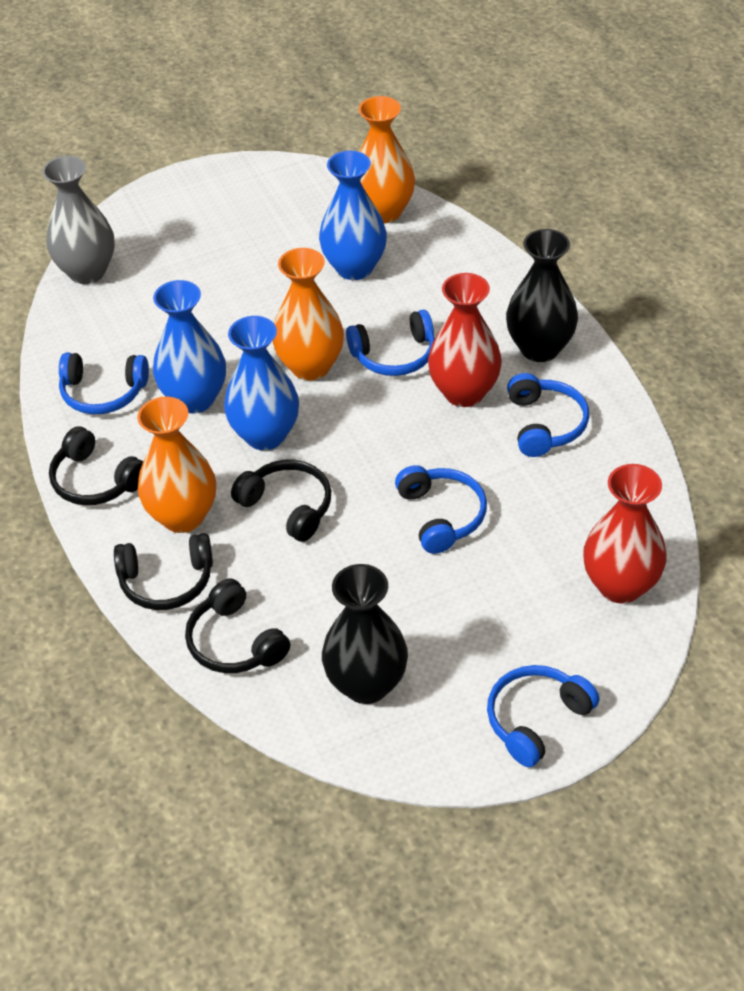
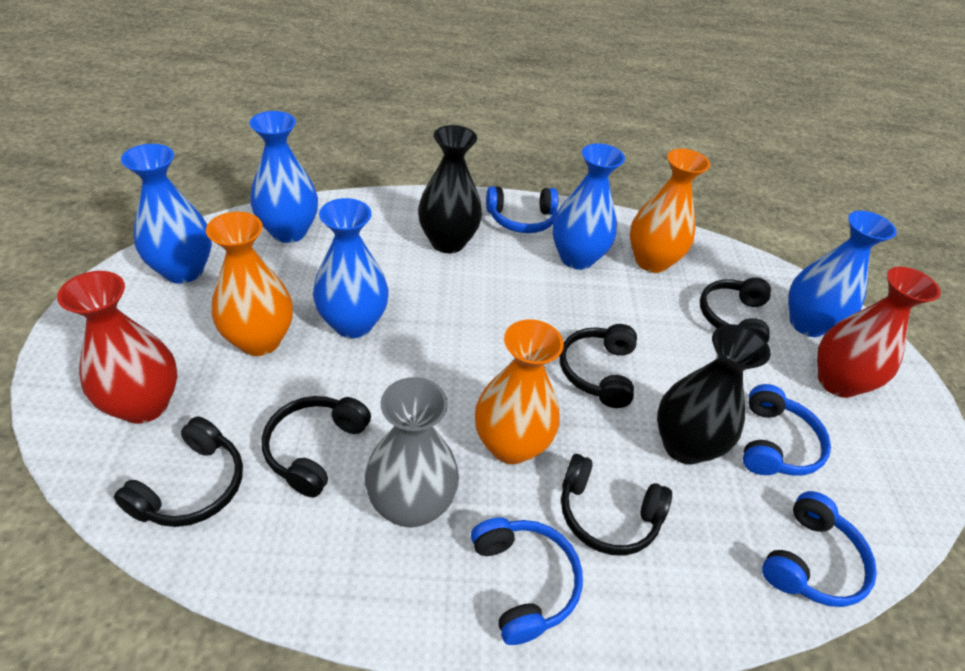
black headphones: 4 -> 5
blue headphones: 5 -> 4
blue vase: 3 -> 5

